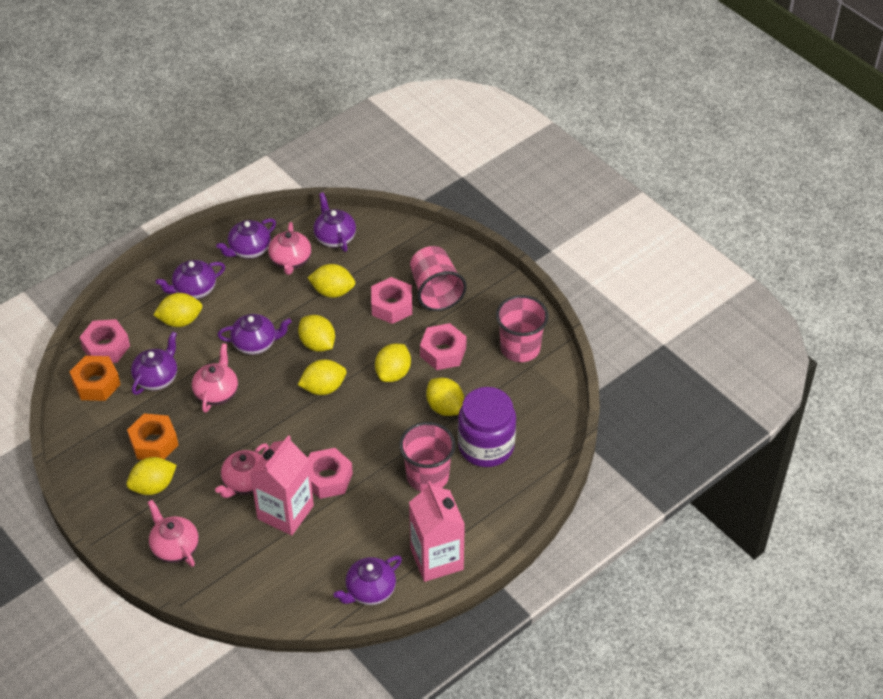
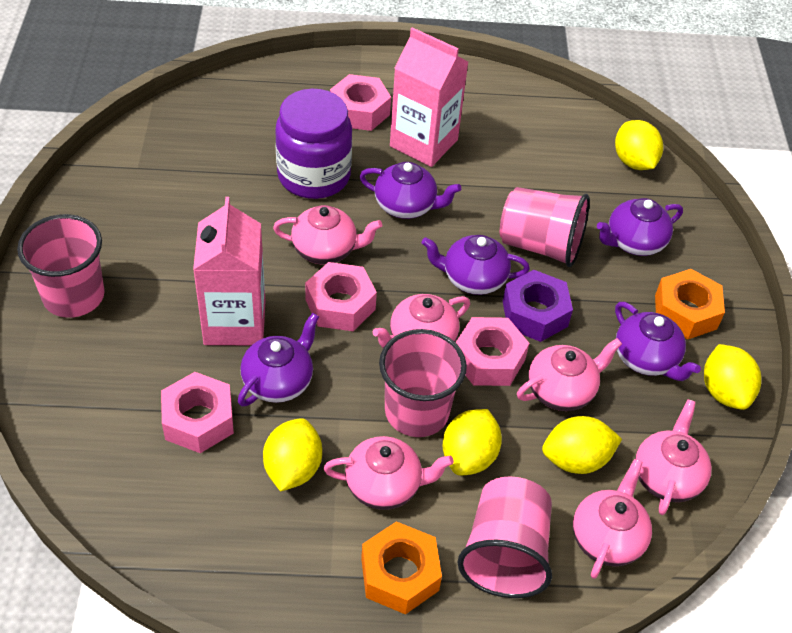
pink cup: 3 -> 4
pink teapot: 4 -> 6
purple nut: 0 -> 1
purple teapot: 6 -> 5
yellow lemon: 7 -> 5

